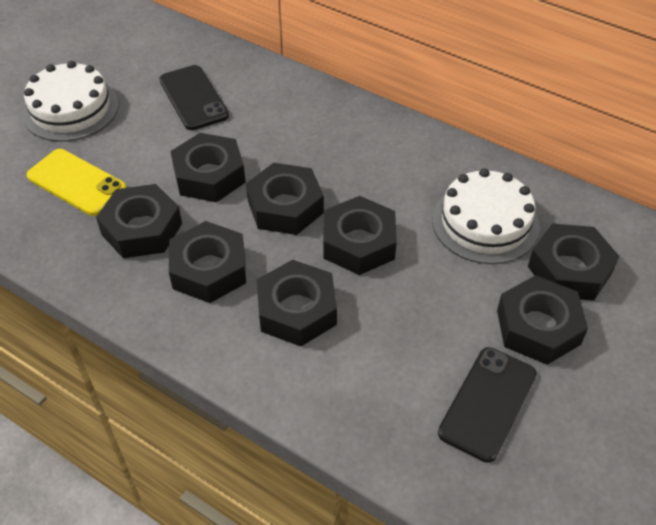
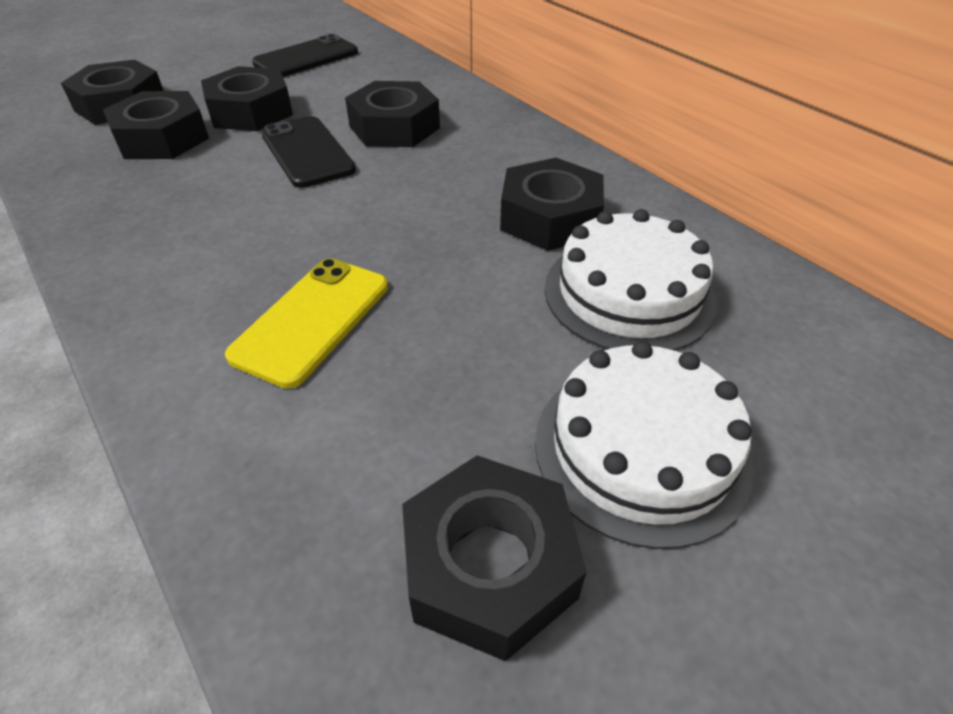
black nut: 8 -> 6

